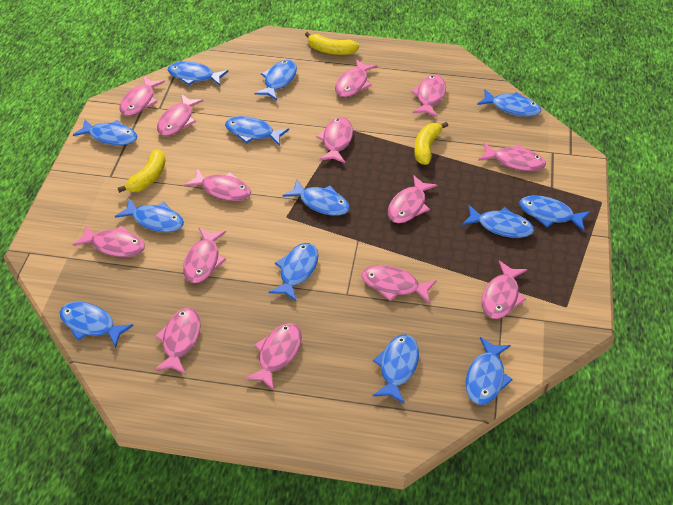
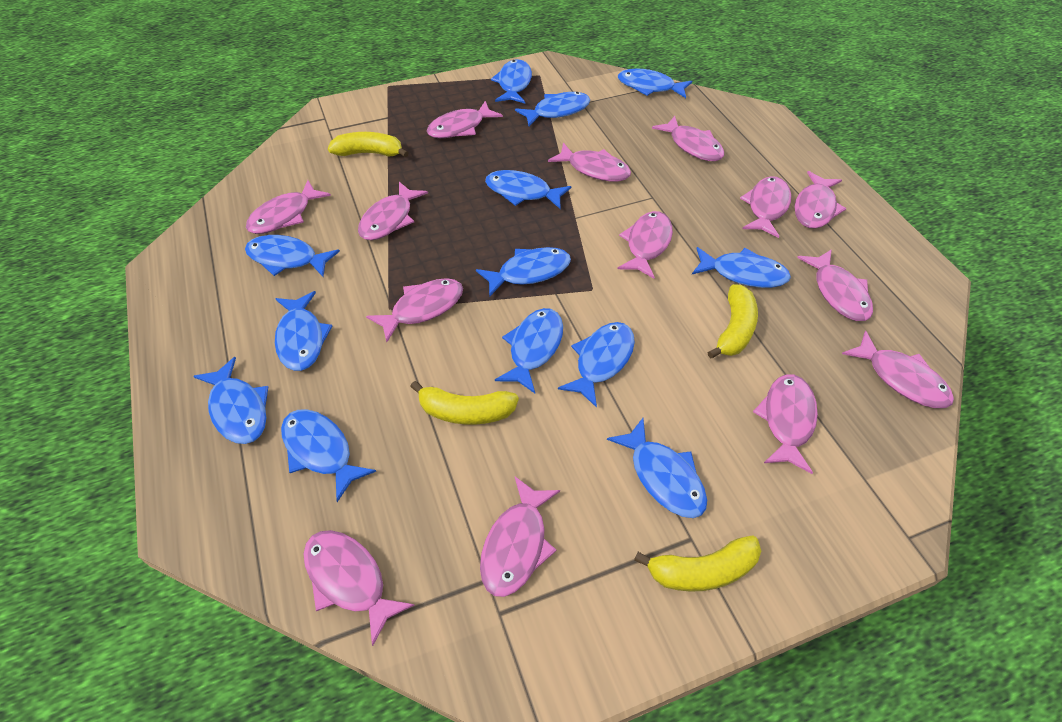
yellow banana: 3 -> 4

